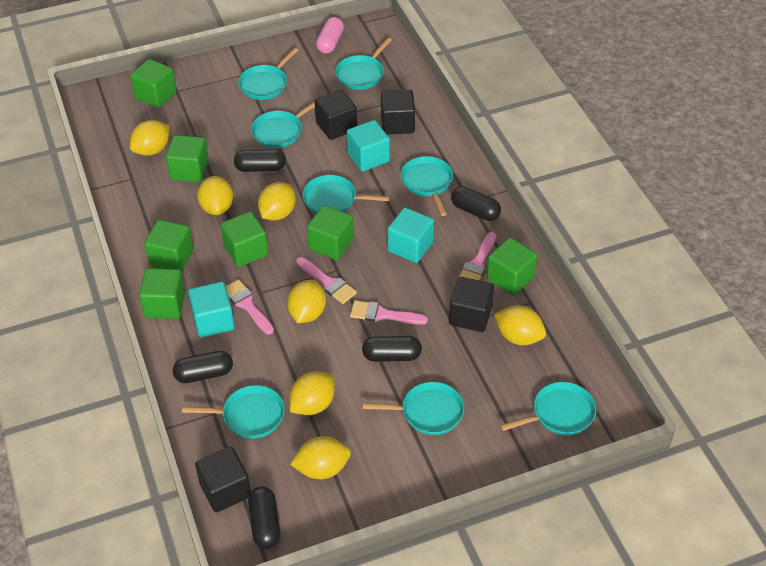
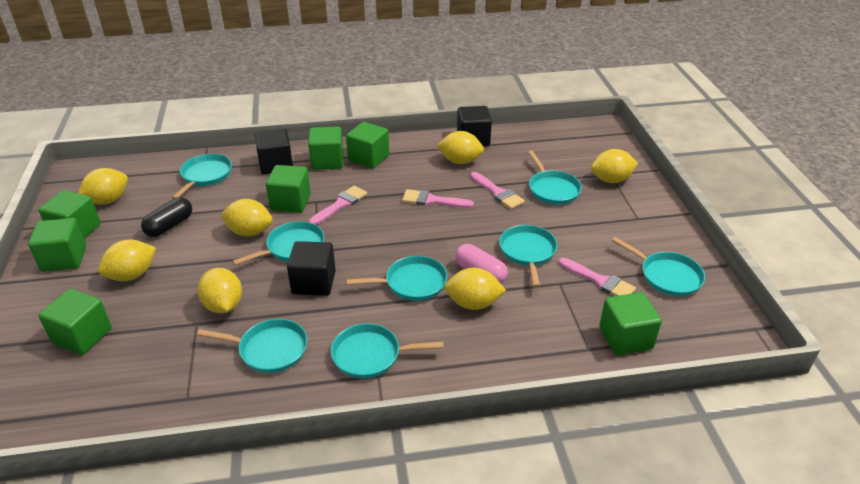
black capsule: 5 -> 1
black cube: 4 -> 3
turquoise cube: 3 -> 0

